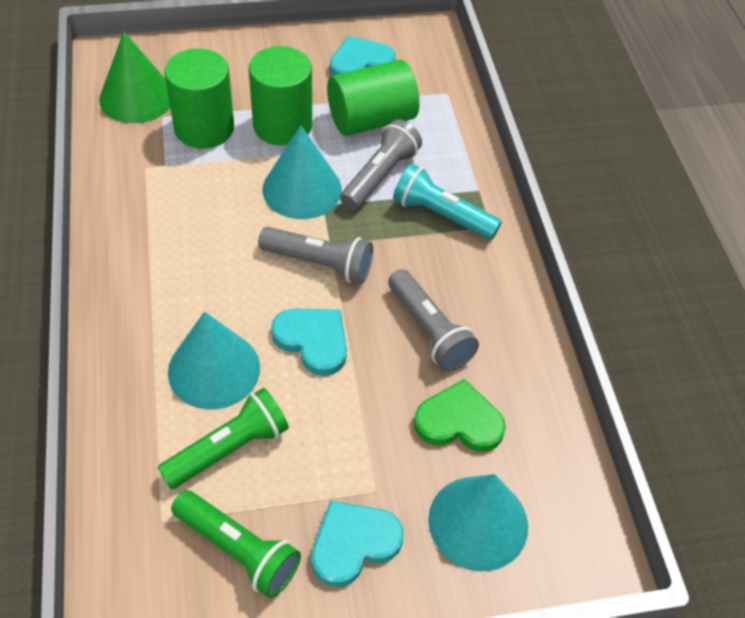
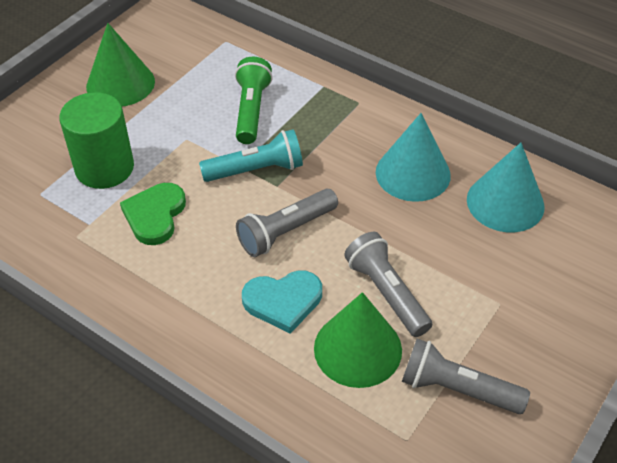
green cone: 1 -> 2
green cylinder: 3 -> 1
green flashlight: 2 -> 1
turquoise cone: 3 -> 2
turquoise heart: 3 -> 1

